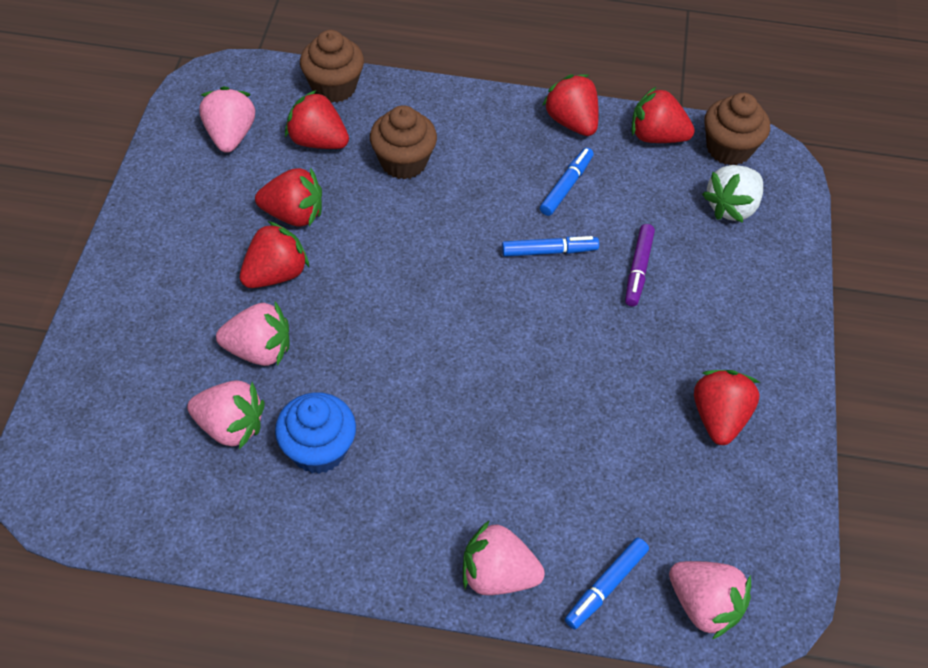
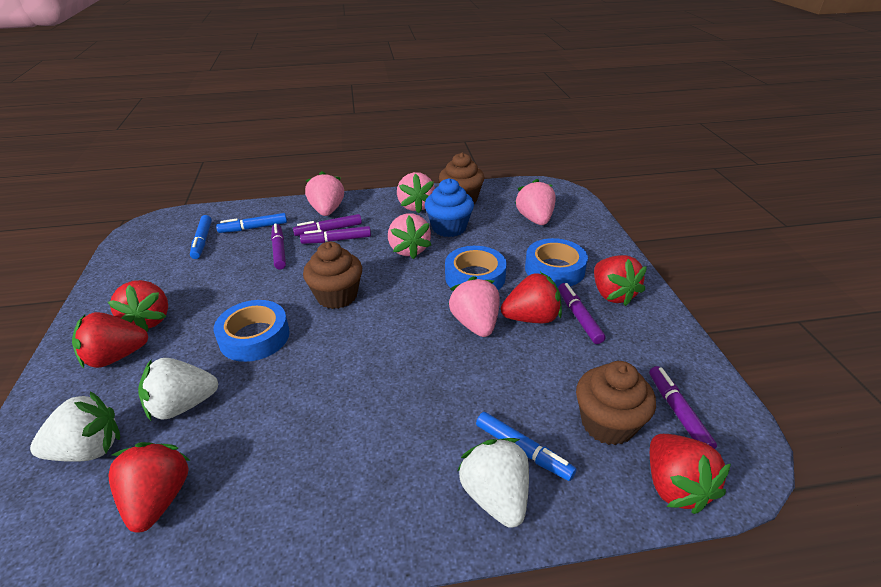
blue tape: 0 -> 3
purple marker: 1 -> 5
white strawberry: 1 -> 3

